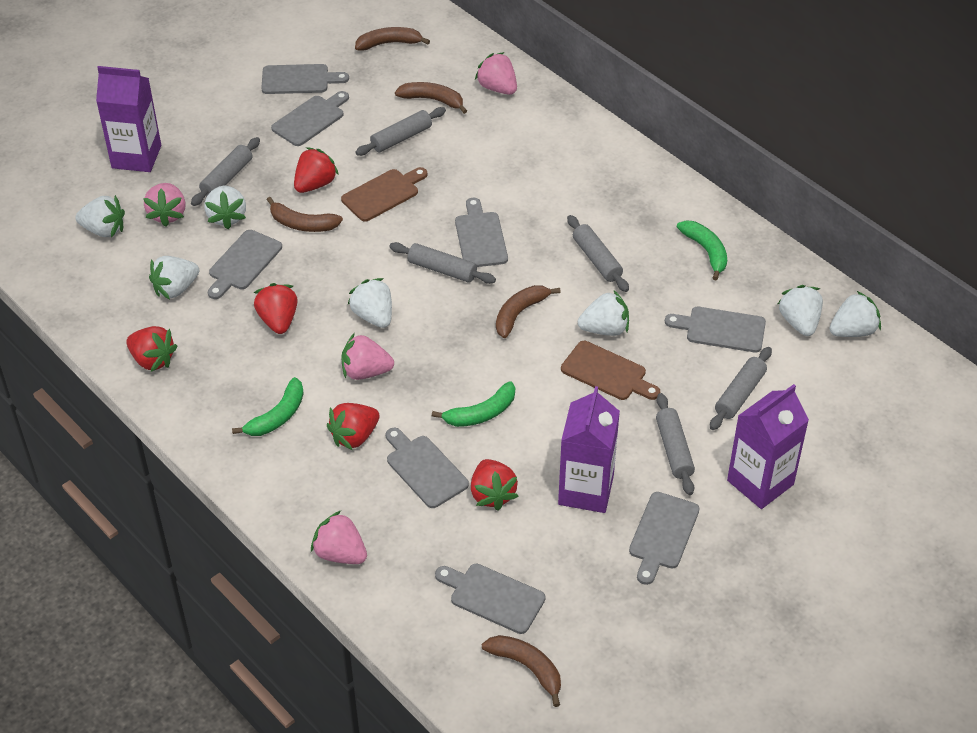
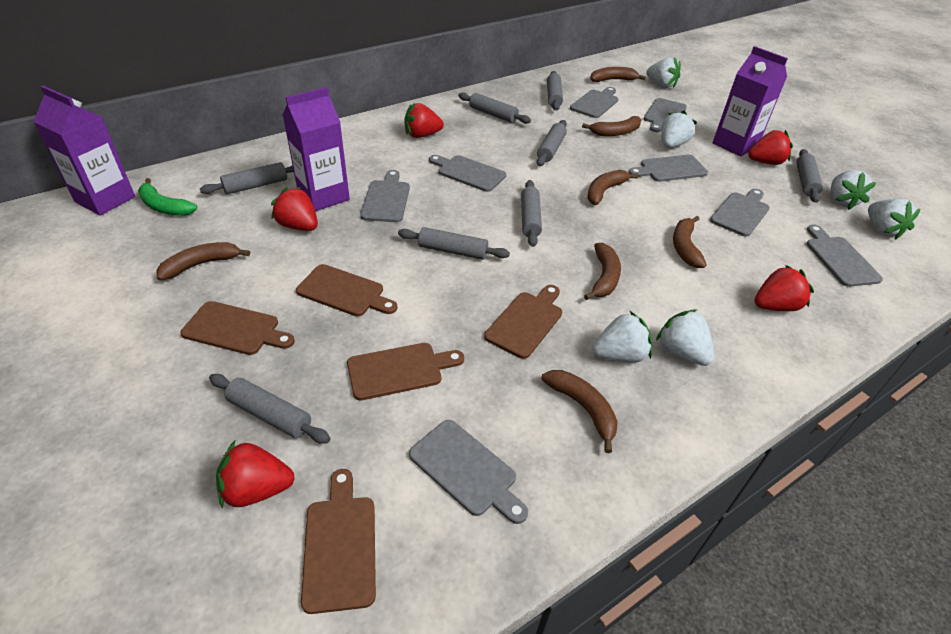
brown banana: 5 -> 7
brown cutting board: 2 -> 5
green banana: 3 -> 1
grey rolling pin: 6 -> 8
pink strawberry: 4 -> 0
white strawberry: 7 -> 6

